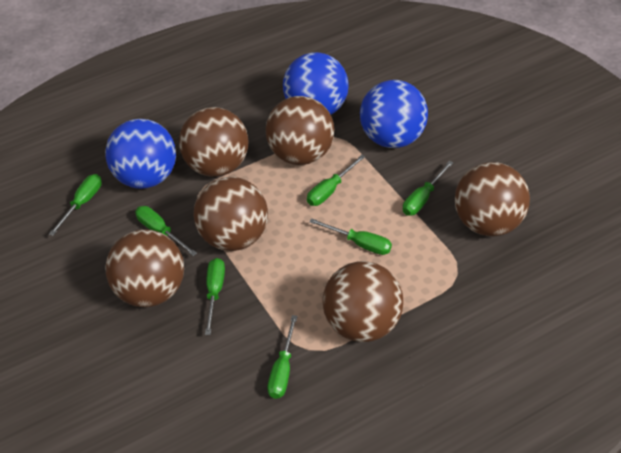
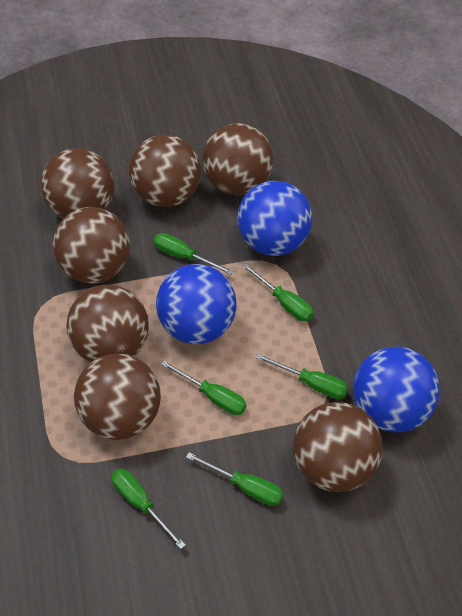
brown ball: 6 -> 7
green screwdriver: 7 -> 6

